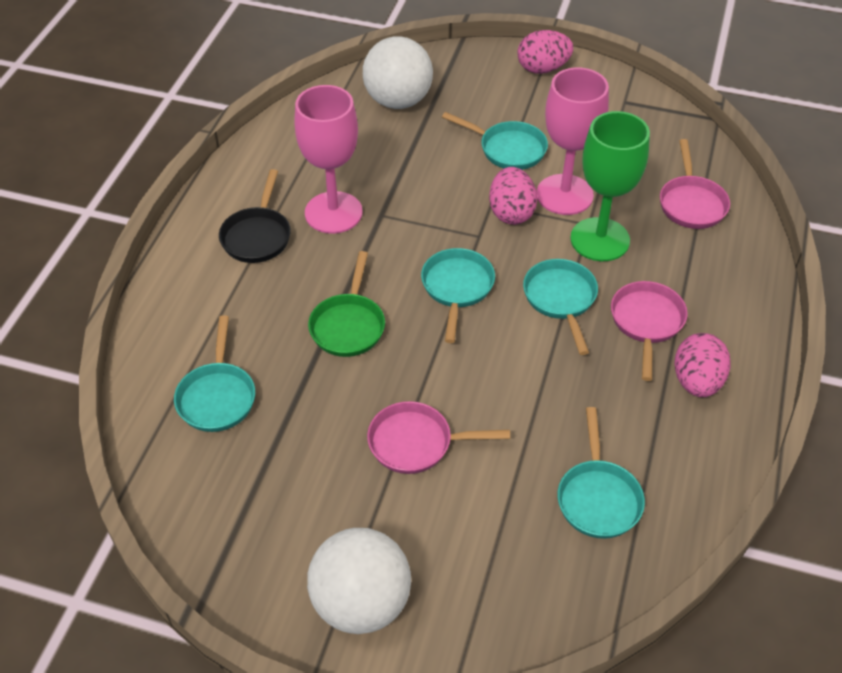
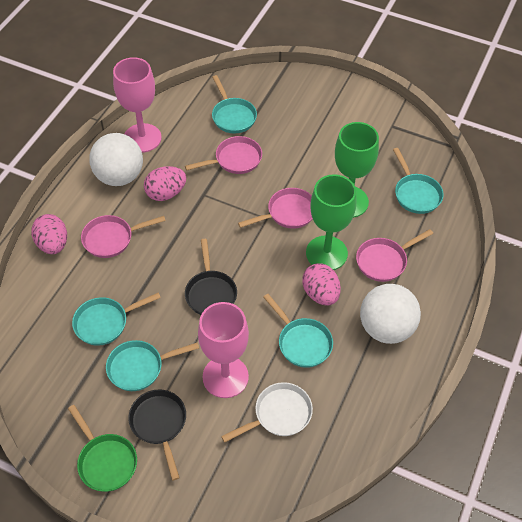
black pan: 1 -> 2
green goblet: 1 -> 2
pink pan: 3 -> 4
white pan: 0 -> 1

